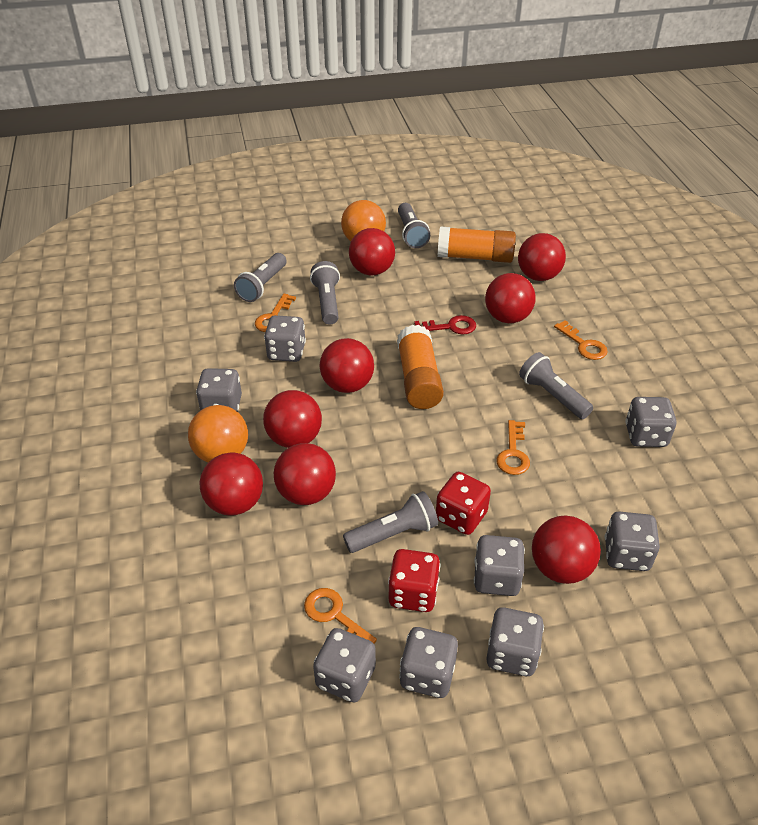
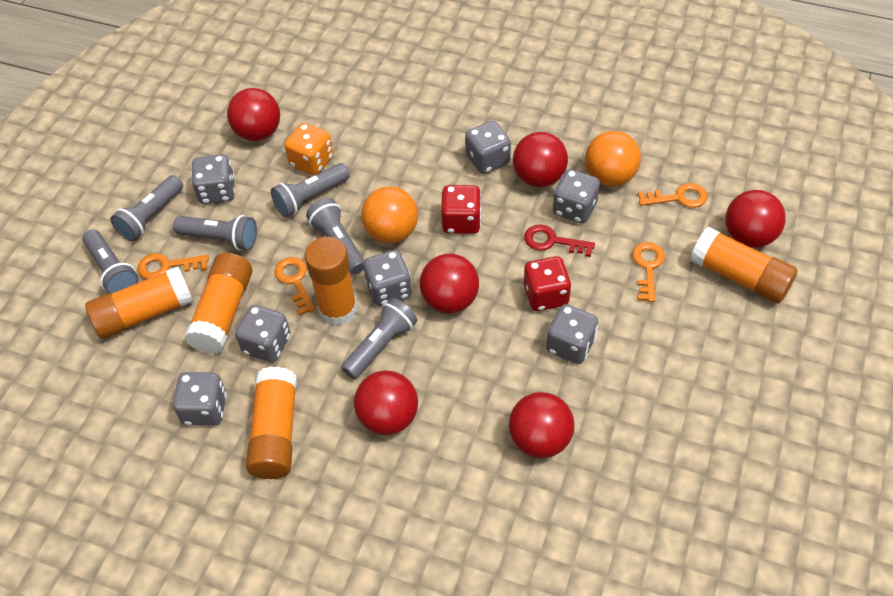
grey dice: 8 -> 7
grey flashlight: 5 -> 6
orange dice: 0 -> 1
orange glue stick: 2 -> 5
red ball: 8 -> 6

